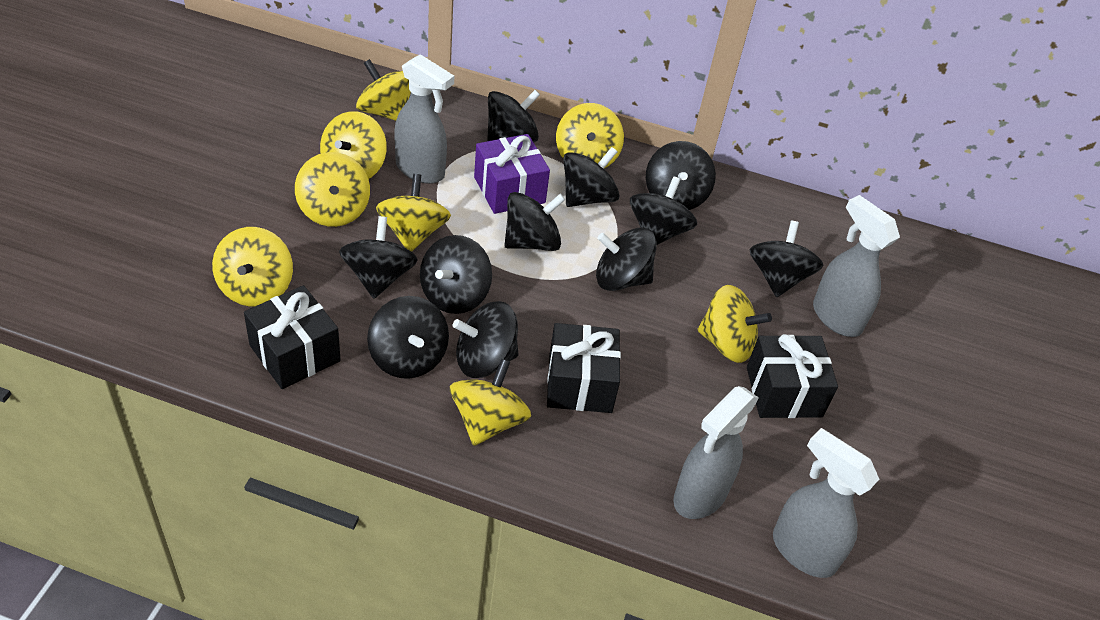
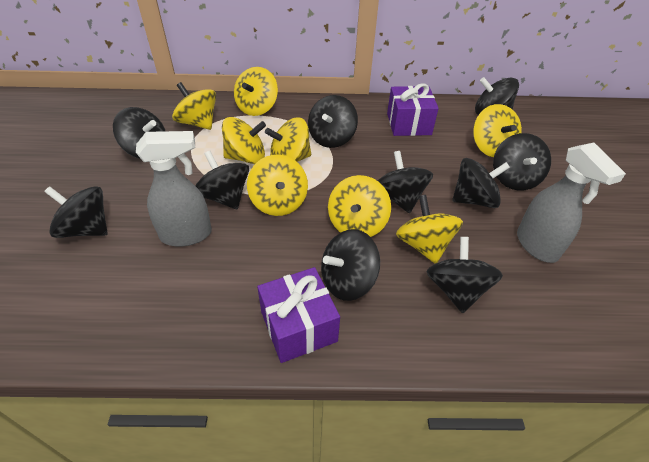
black gift: 3 -> 0
black spinning top: 11 -> 10
grey spray bottle: 4 -> 2
purple gift: 1 -> 2

